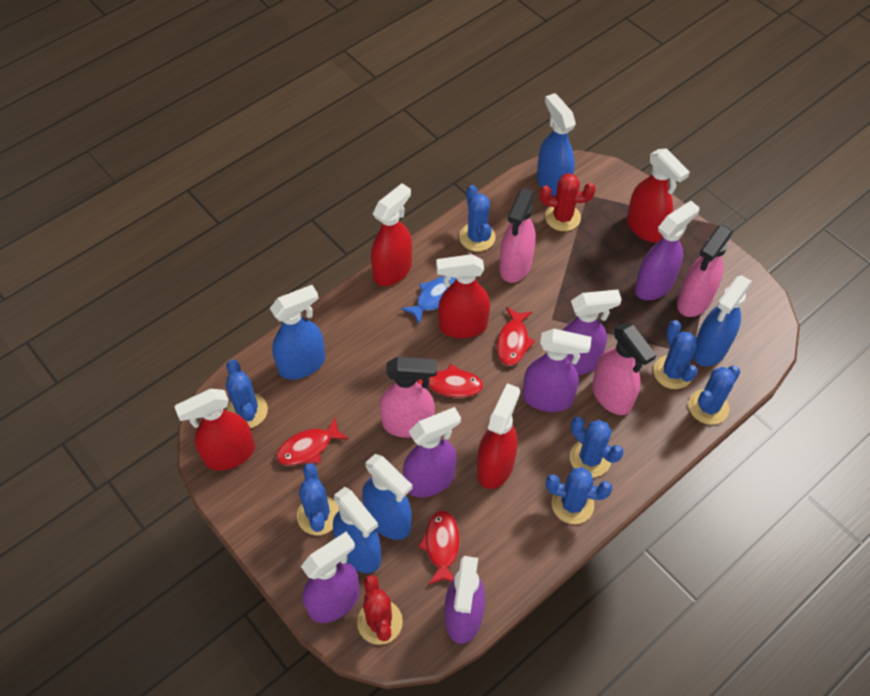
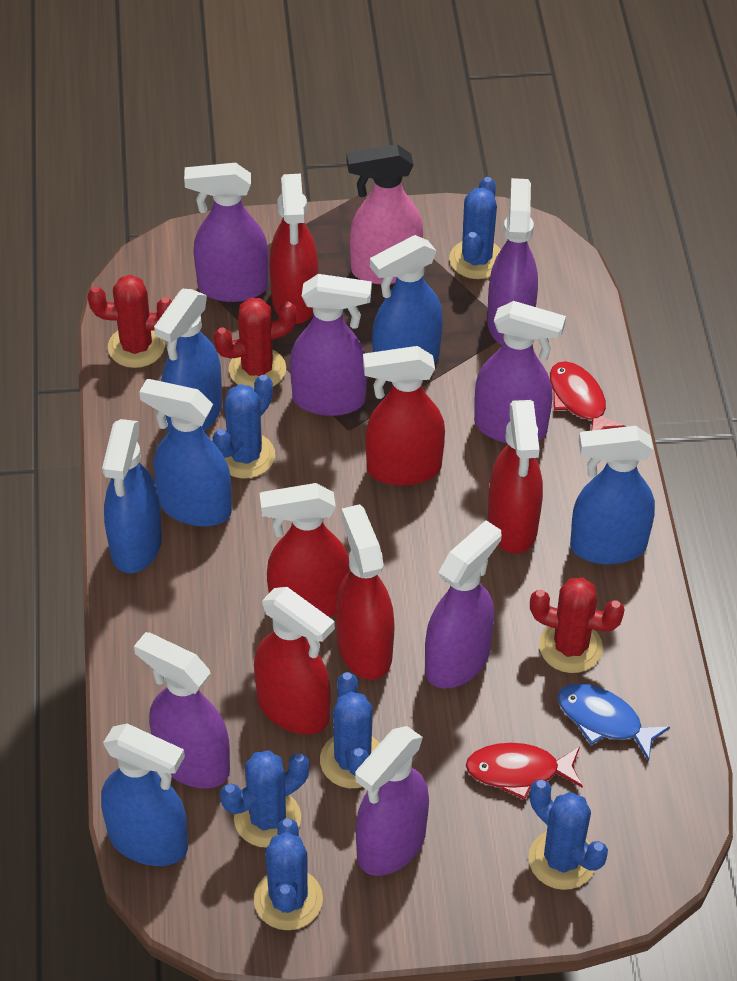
blue cactus: 7 -> 6
blue spray bottle: 5 -> 6
pink spray bottle: 4 -> 1
purple spray bottle: 6 -> 7
red cactus: 2 -> 3
red fish: 4 -> 2
red spray bottle: 5 -> 6

